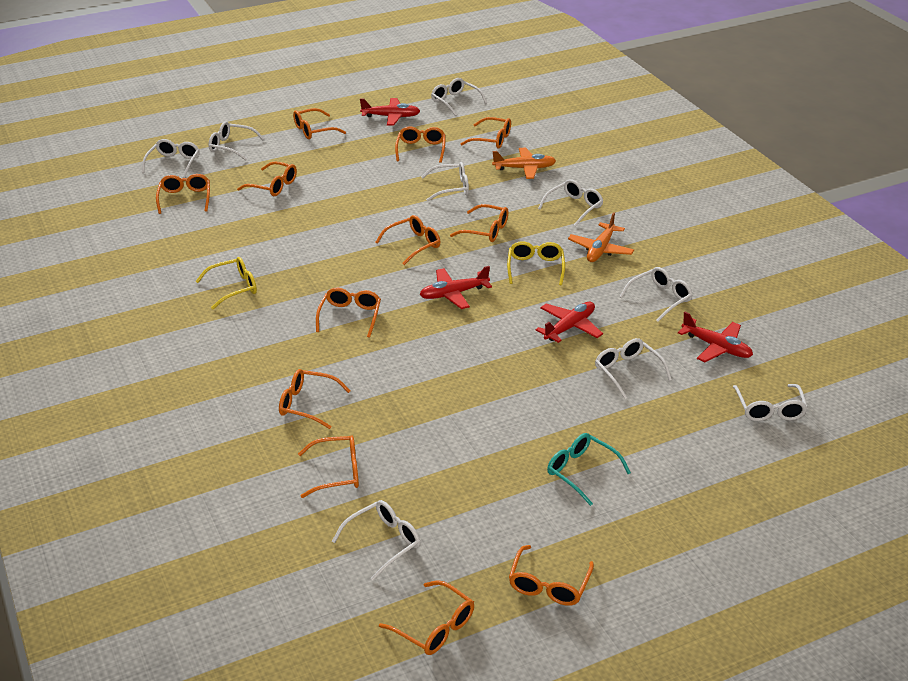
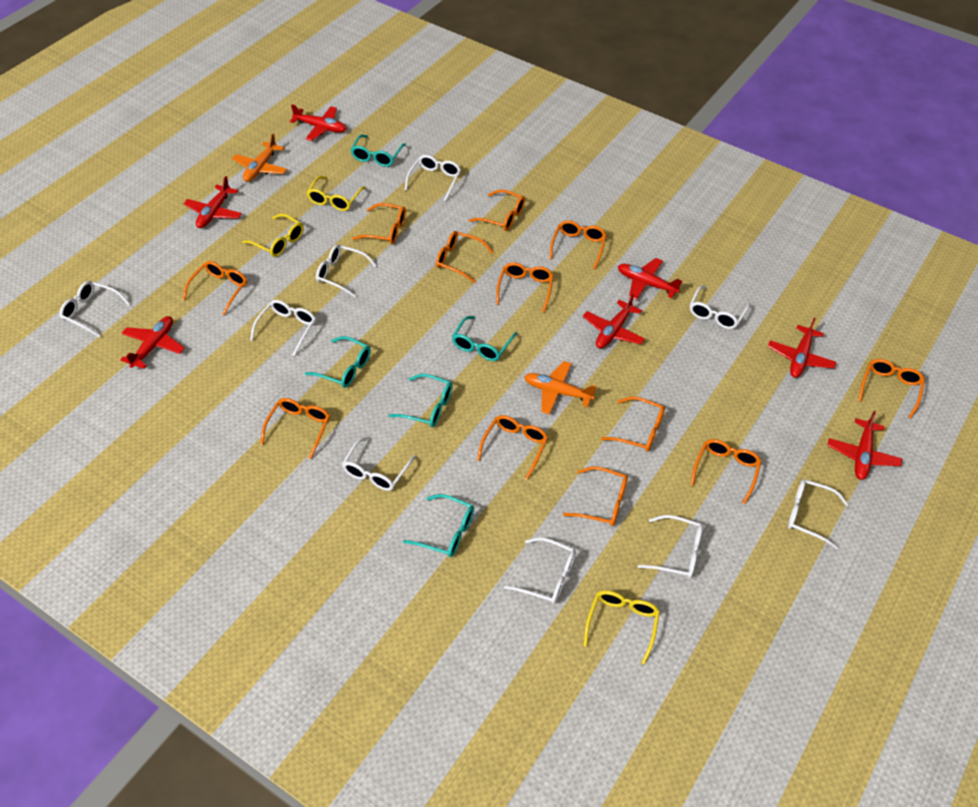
red plane: 4 -> 7
turquoise glasses: 1 -> 5
yellow glasses: 2 -> 3

